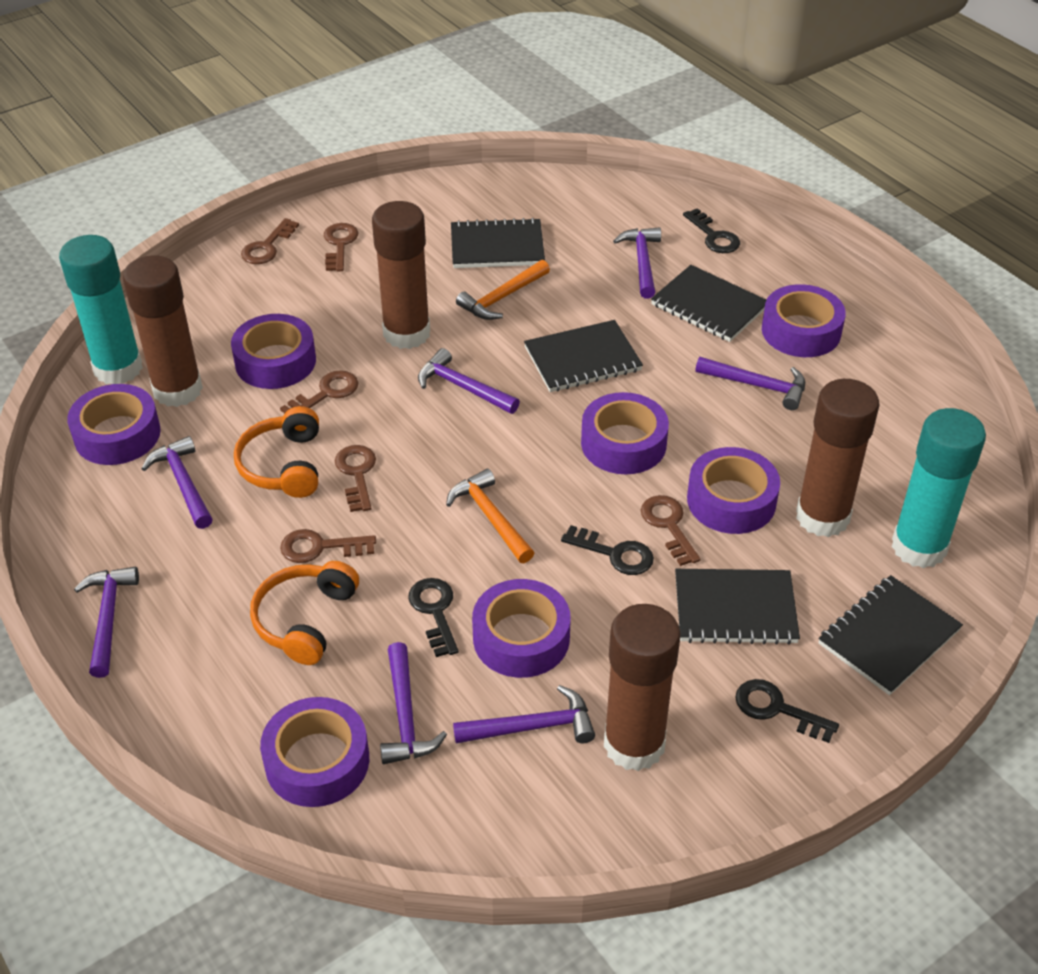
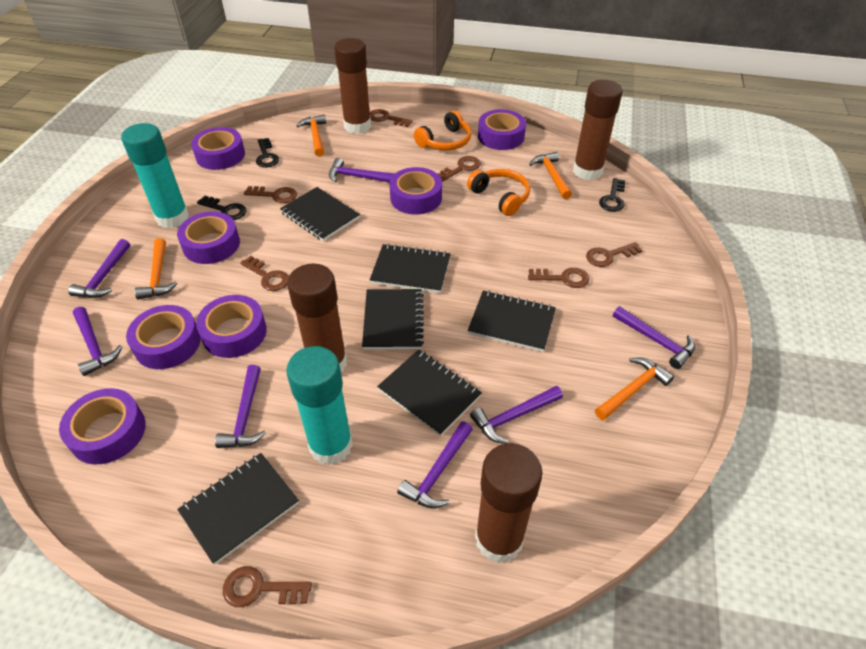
black key: 4 -> 3
black notebook: 5 -> 6
brown key: 6 -> 7
orange hammer: 2 -> 4

